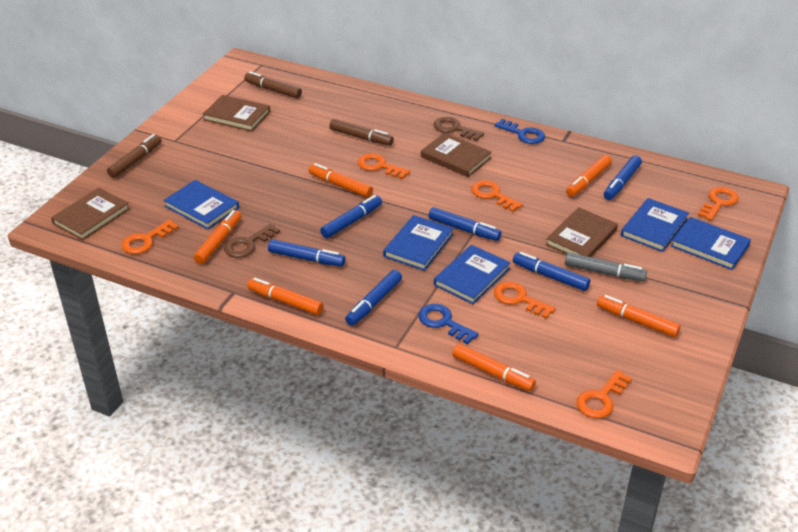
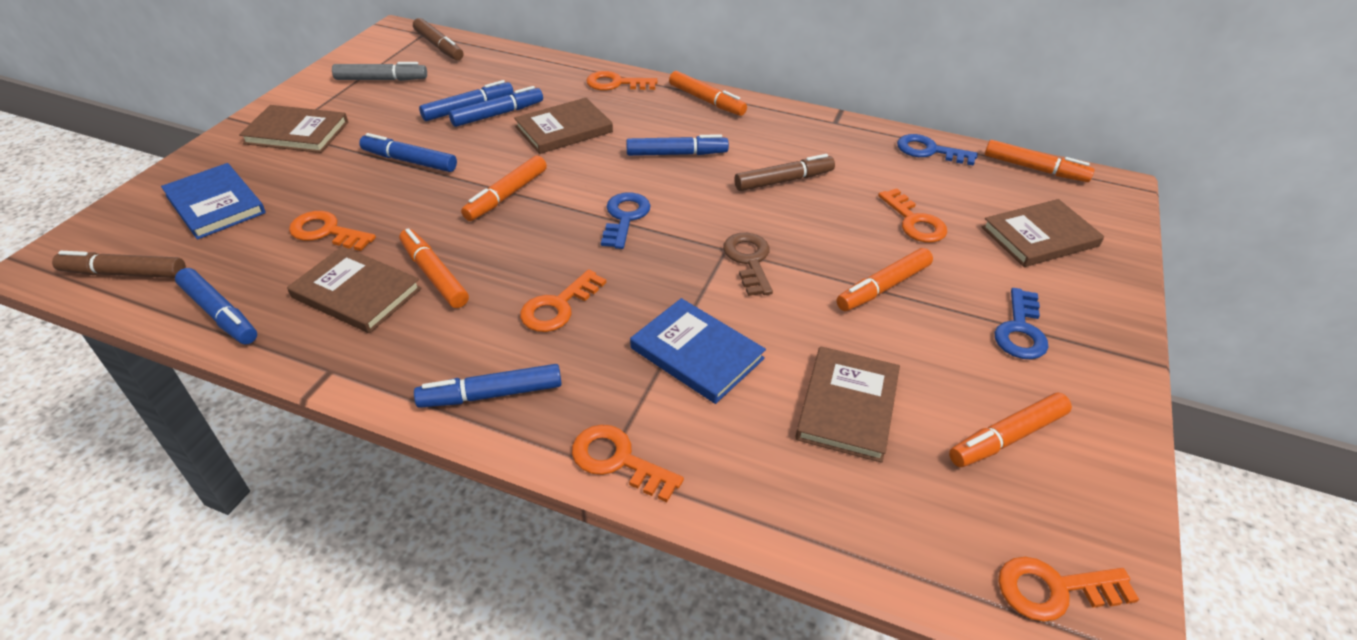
blue book: 5 -> 2
blue key: 2 -> 3
brown book: 4 -> 5
brown key: 2 -> 1

